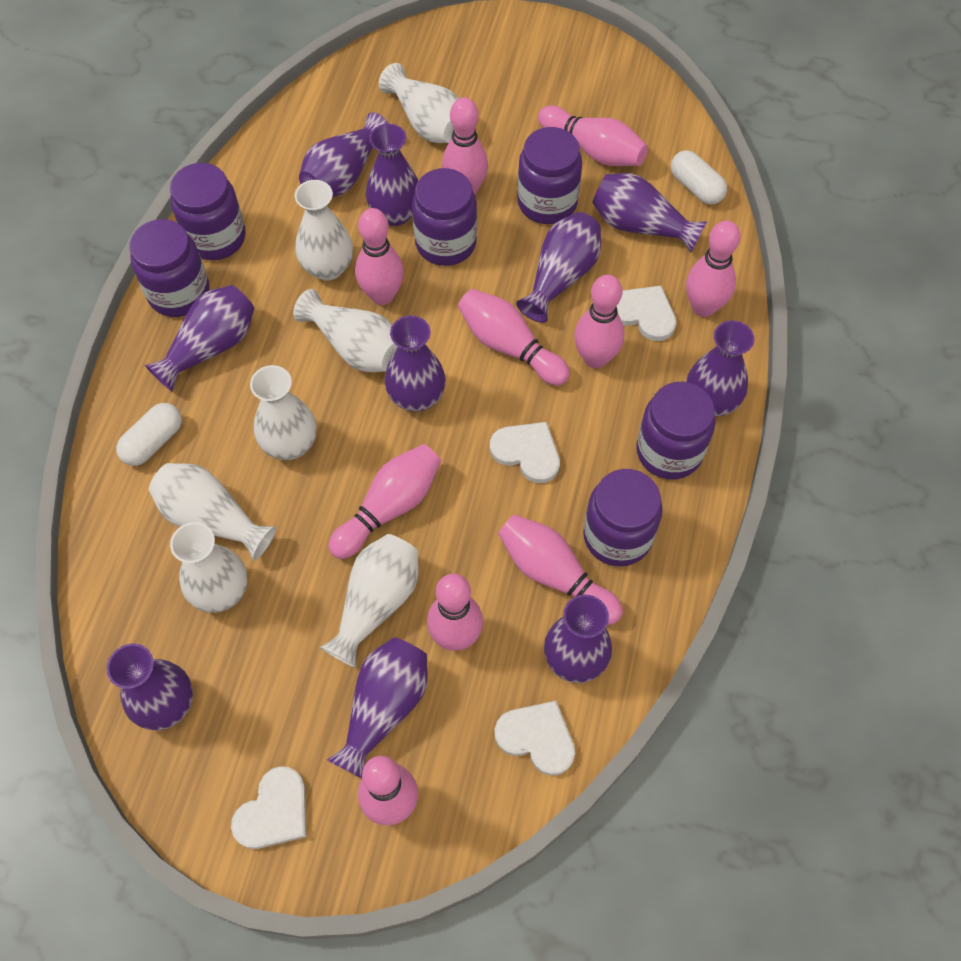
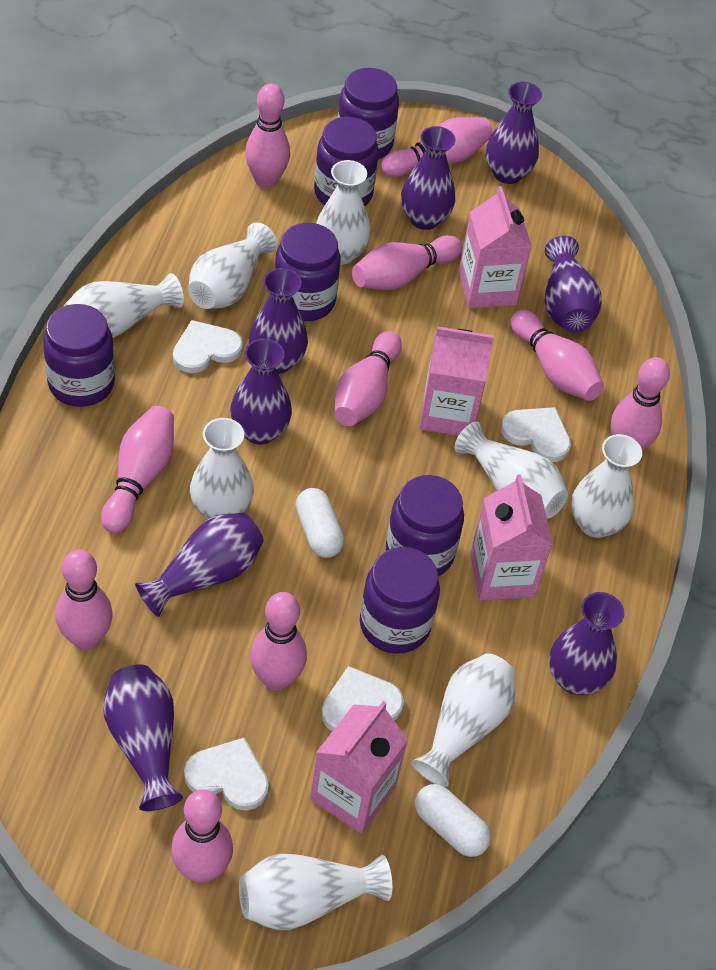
pink carton: 0 -> 4
purple vase: 10 -> 8
white vase: 7 -> 8

